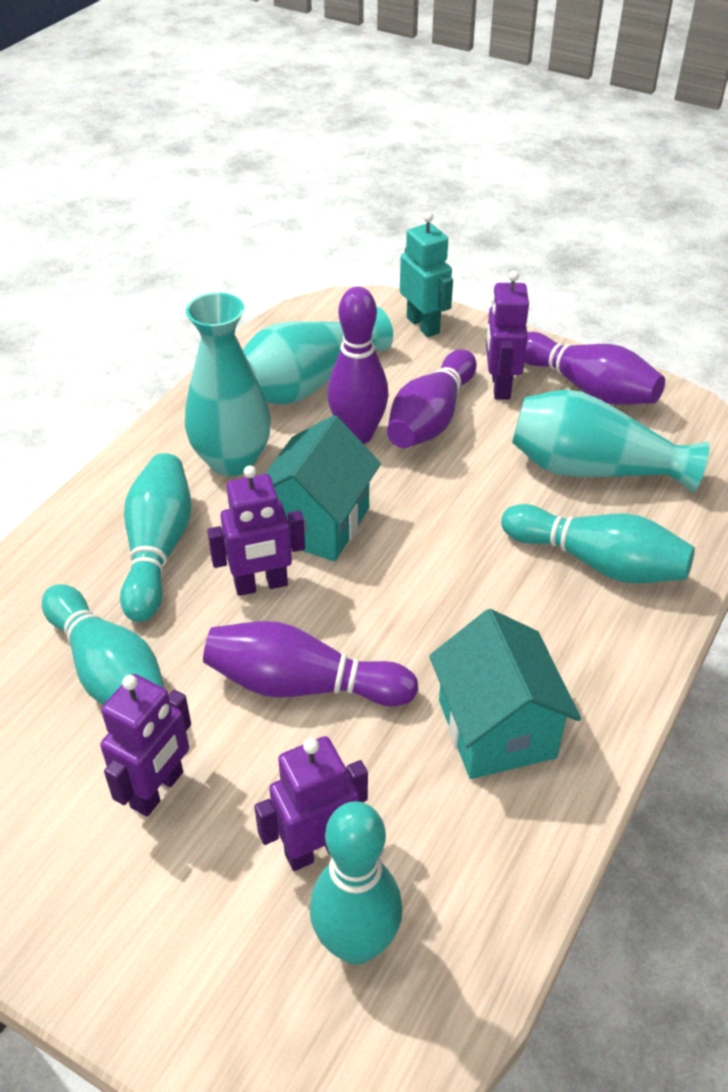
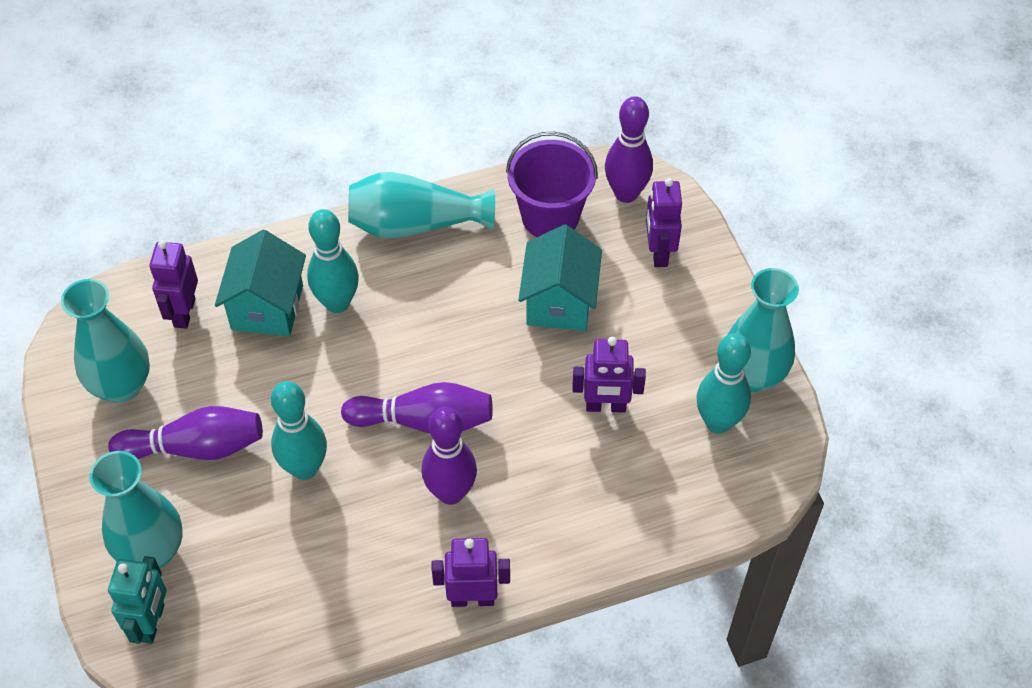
purple bucket: 0 -> 1
turquoise bowling pin: 4 -> 3
turquoise vase: 3 -> 4

